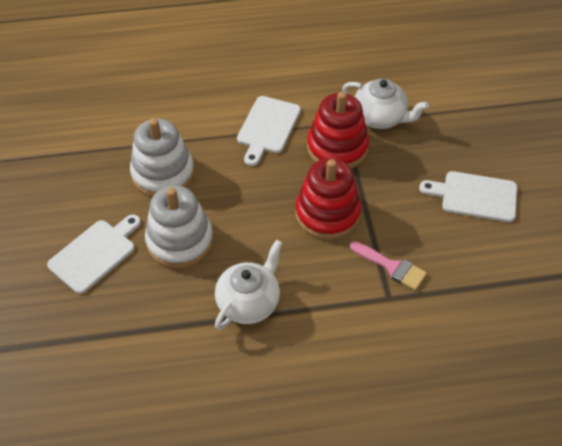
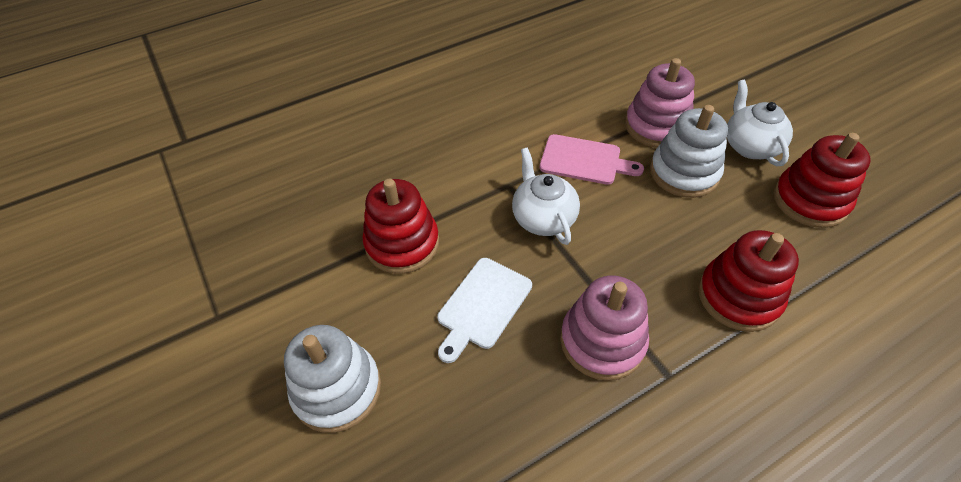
pink brush: 1 -> 0
pink cutting board: 0 -> 1
pink stacking toy: 0 -> 2
red stacking toy: 2 -> 3
white cutting board: 3 -> 1

